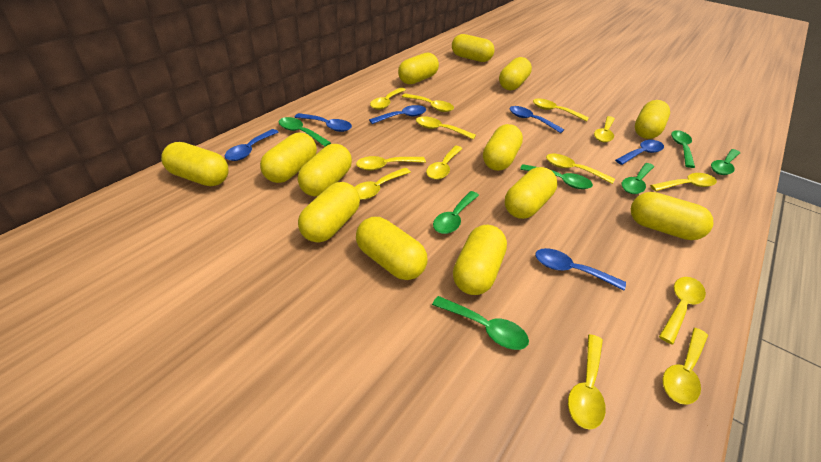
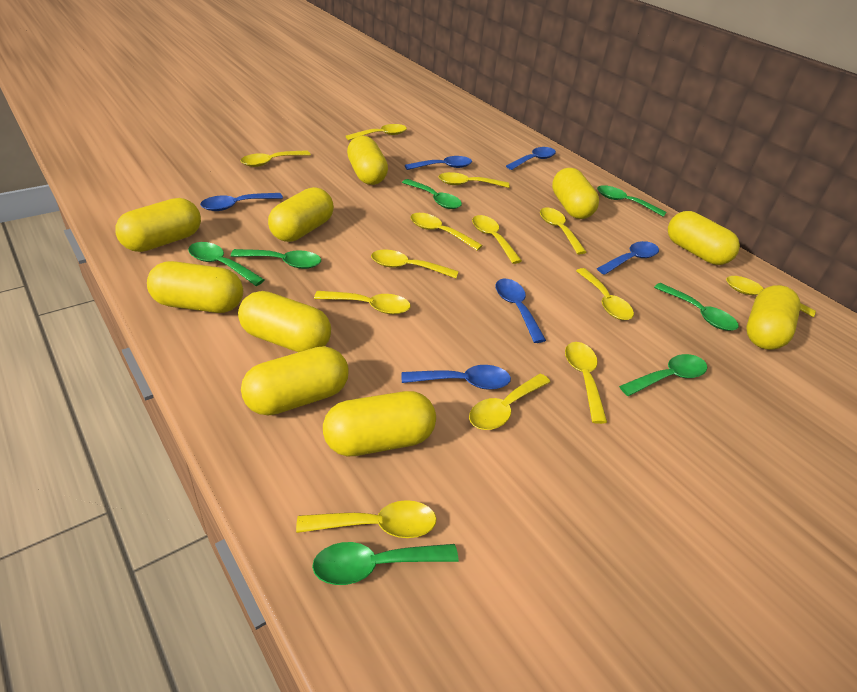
yellow capsule: 13 -> 10

